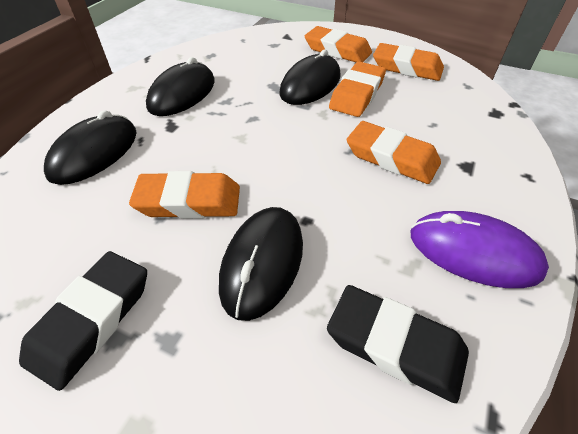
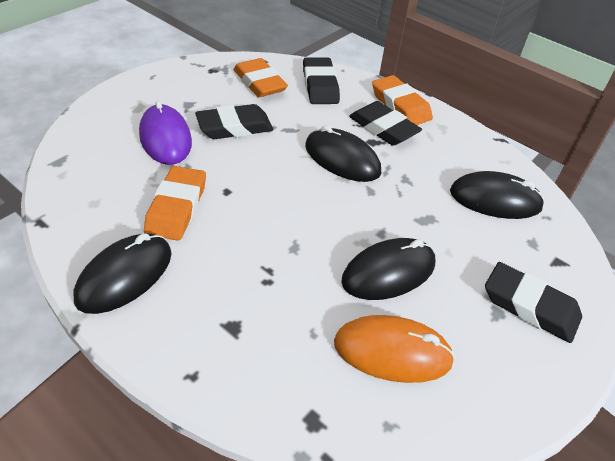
black eraser: 2 -> 4
orange eraser: 5 -> 3
orange mouse: 0 -> 1

